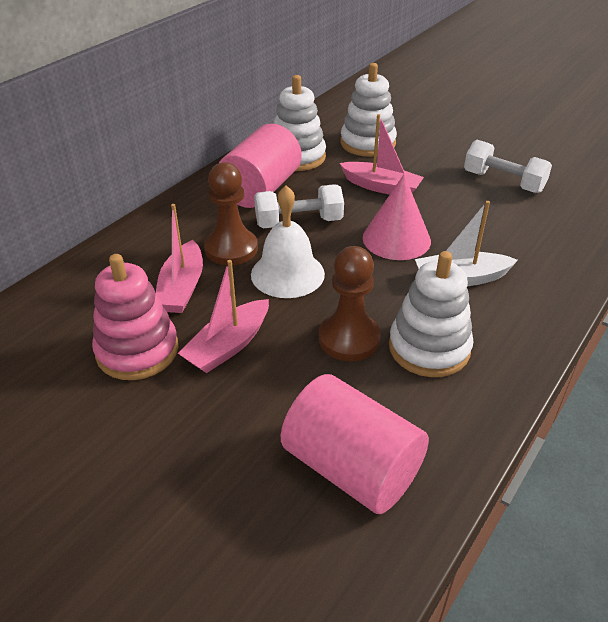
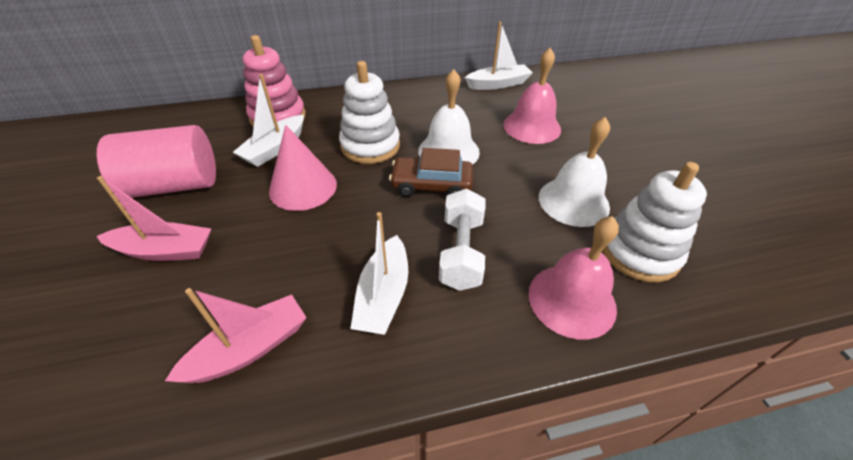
brown car: 0 -> 1
brown pawn: 2 -> 0
pink bell: 0 -> 2
pink boat: 3 -> 2
pink cylinder: 2 -> 1
white bell: 1 -> 2
white boat: 1 -> 3
white dumbbell: 2 -> 1
white stacking toy: 3 -> 2

